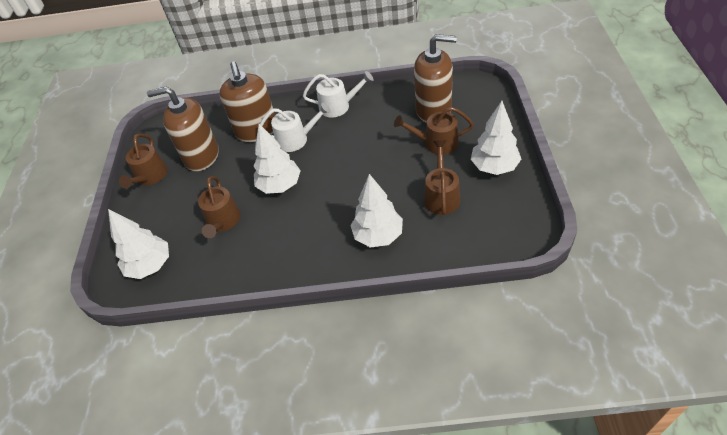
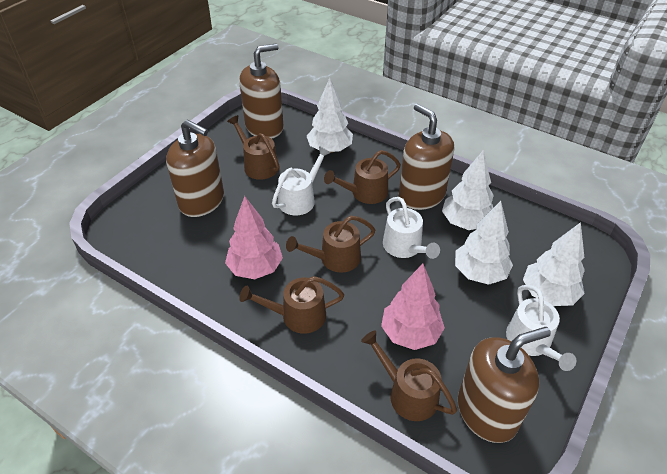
brown soap dispenser: 3 -> 4
brown watering can: 4 -> 5
pink tree: 0 -> 2
white watering can: 2 -> 3

